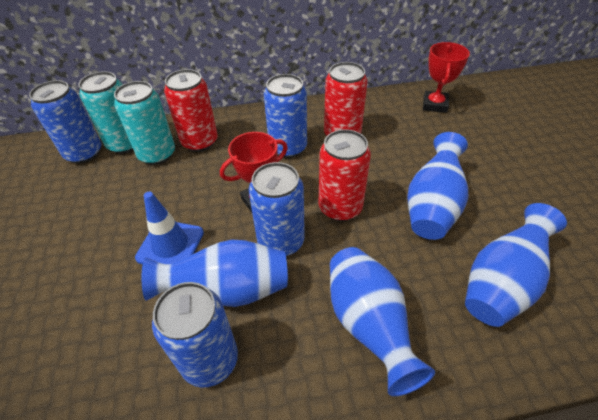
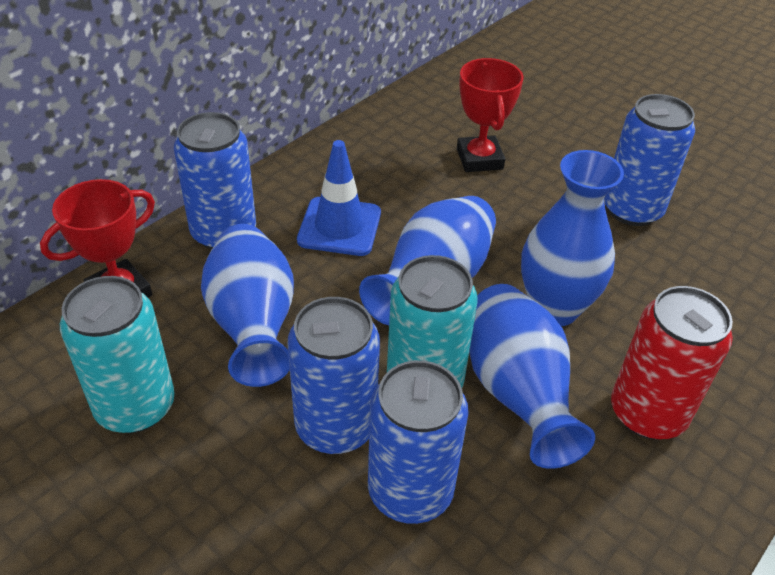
red can: 3 -> 1

